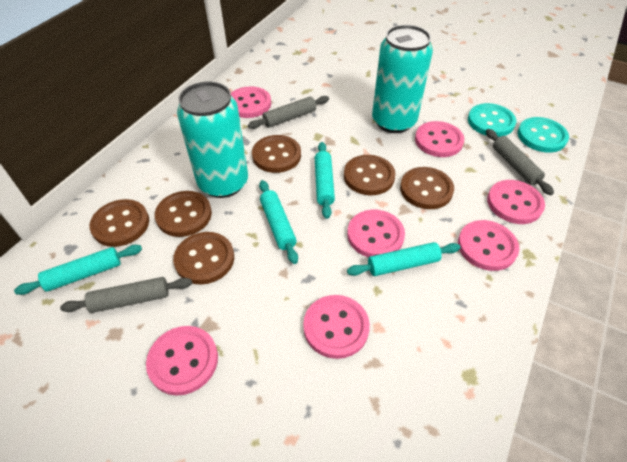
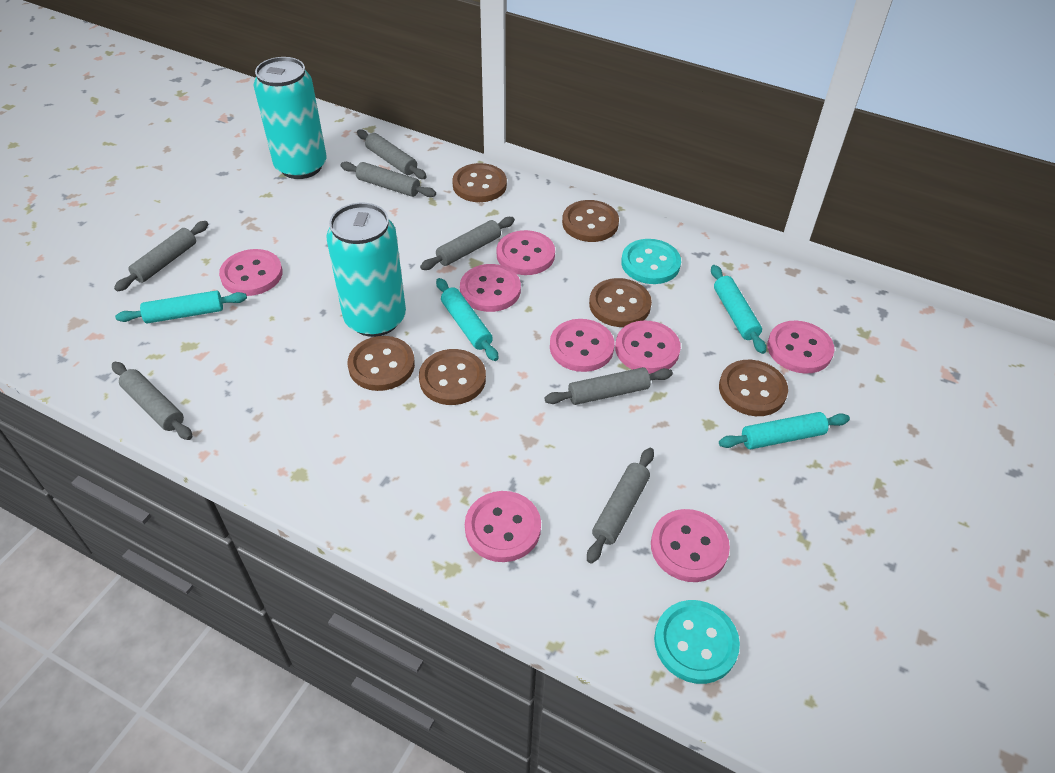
grey rolling pin: 3 -> 7
pink button: 7 -> 8

